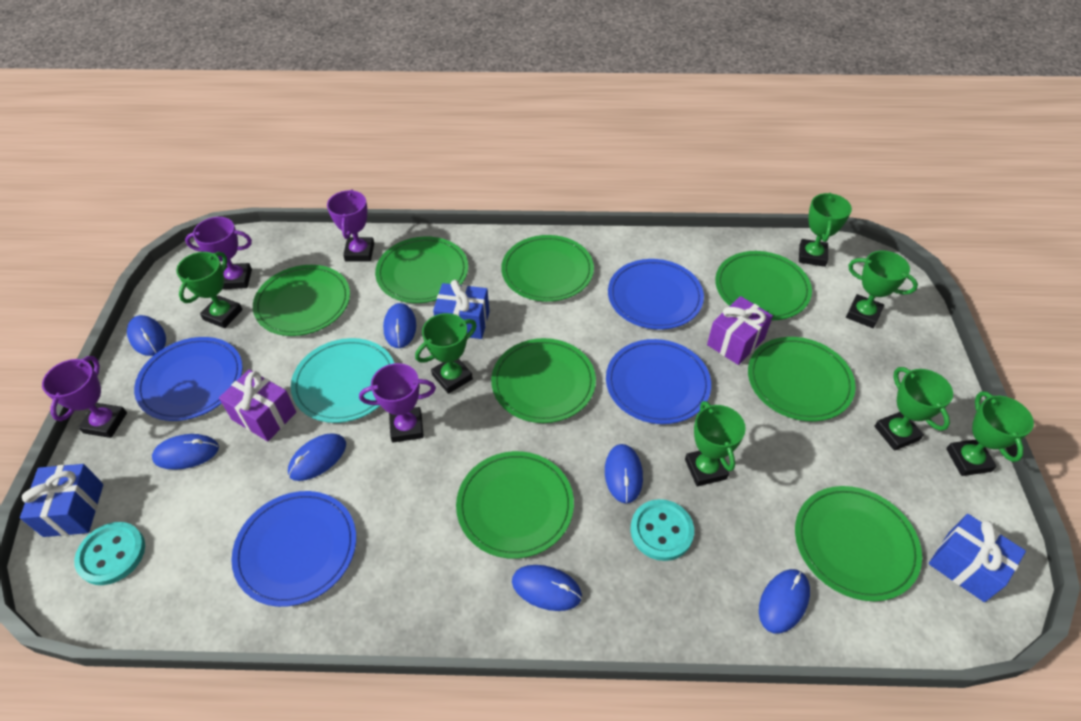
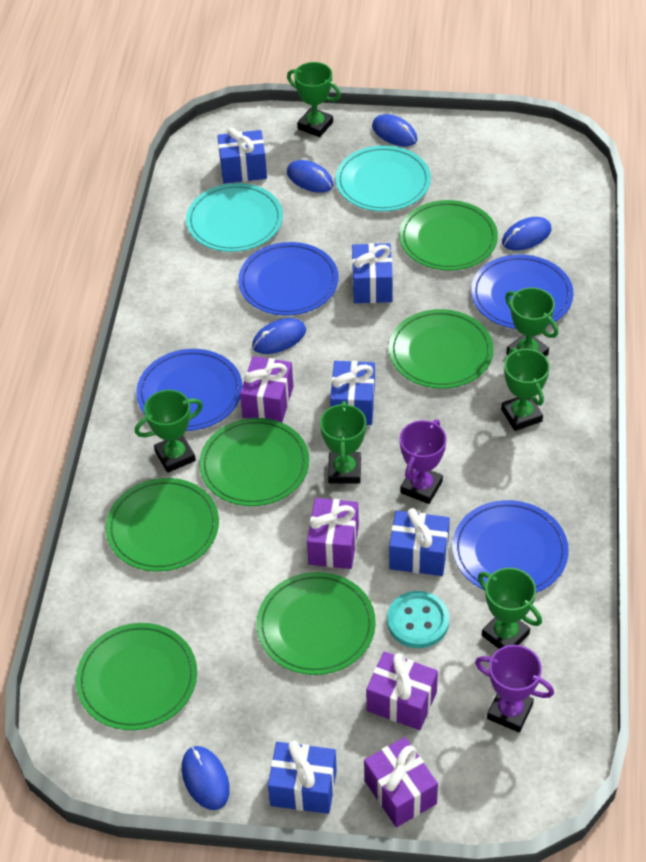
blue gift: 3 -> 5
blue mouse: 7 -> 5
green plate: 8 -> 6
green trophy: 7 -> 6
purple gift: 2 -> 4
purple trophy: 4 -> 2
turquoise button: 2 -> 1
turquoise plate: 1 -> 2

